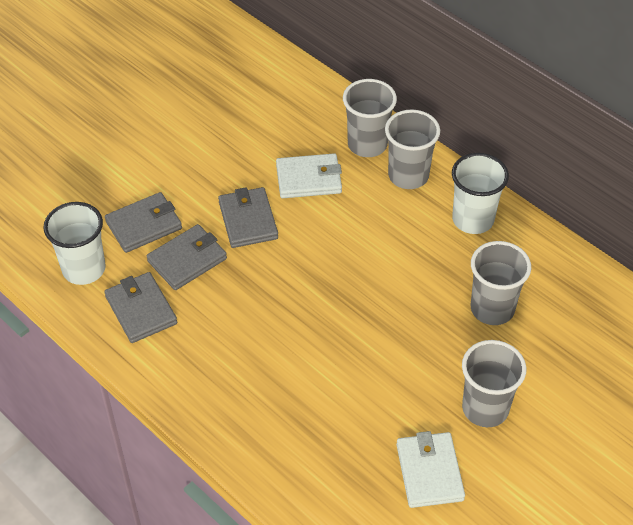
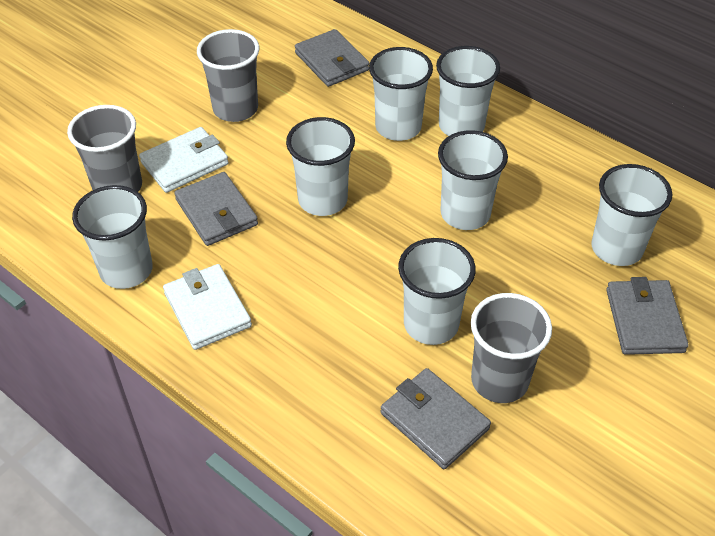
grey cup: 4 -> 3
white cup: 2 -> 7

